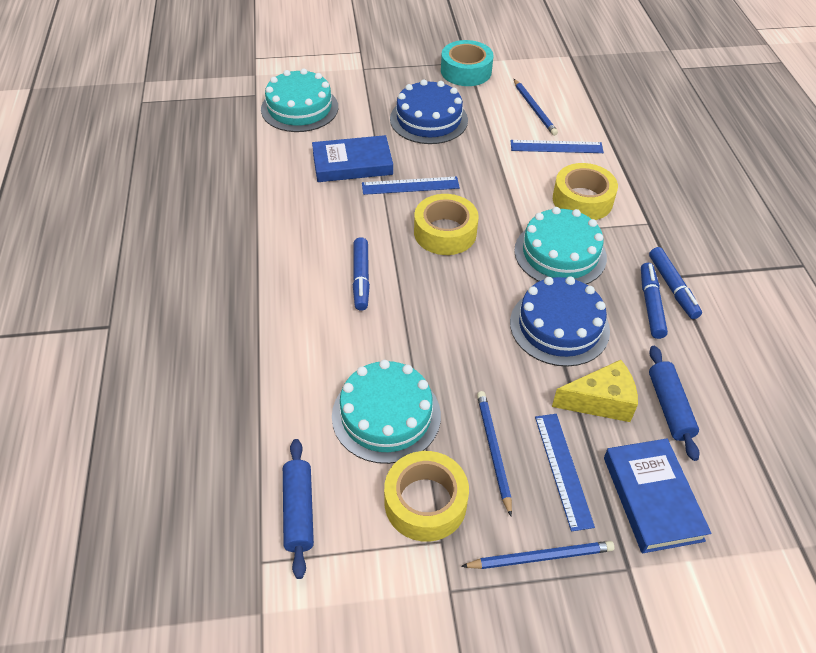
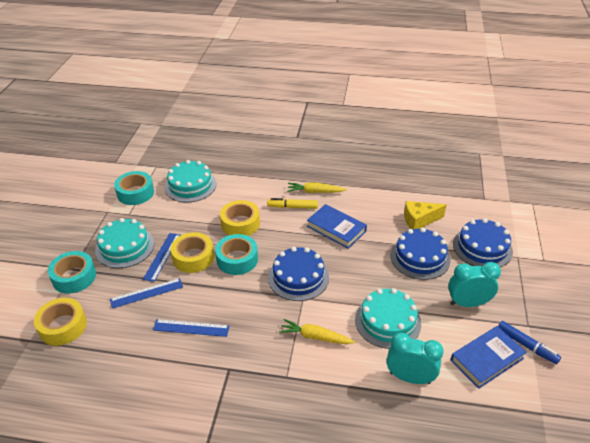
blue cake: 2 -> 3
blue marker: 3 -> 1
blue pencil: 3 -> 0
blue rolling pin: 2 -> 0
turquoise clock: 0 -> 2
turquoise tape: 1 -> 3
yellow carrot: 0 -> 2
yellow marker: 0 -> 1

